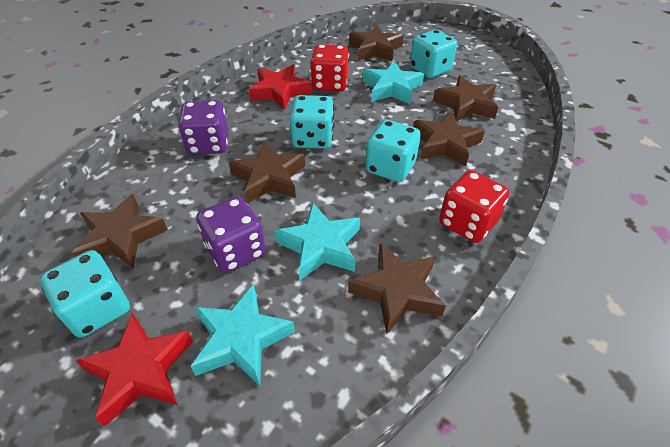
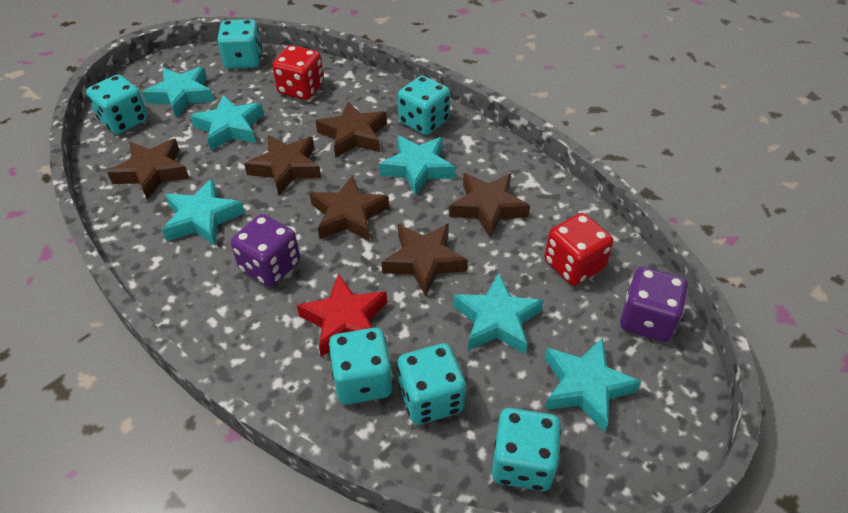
red star: 2 -> 1
turquoise dice: 4 -> 6
turquoise star: 3 -> 6

